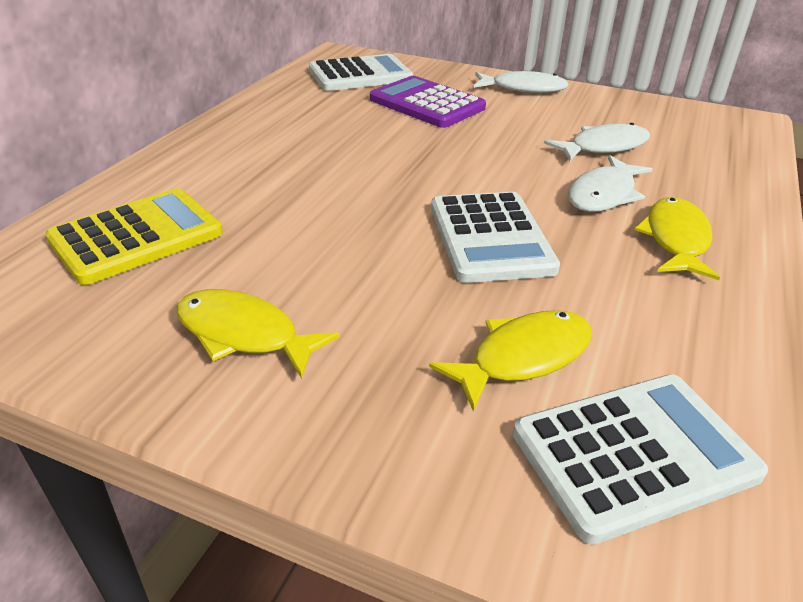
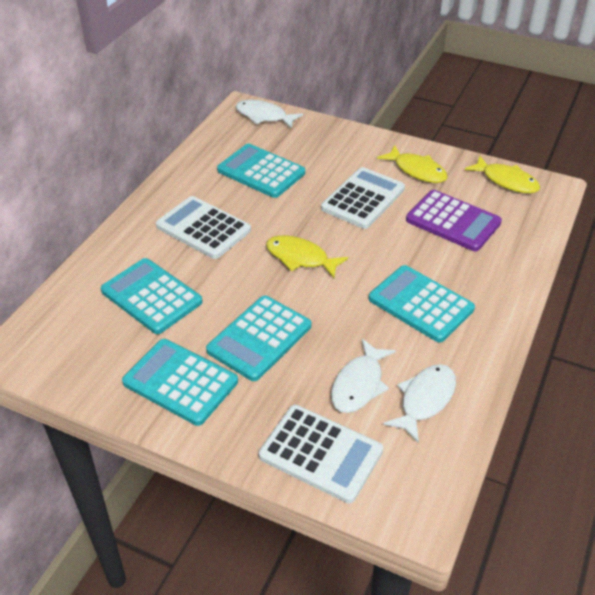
turquoise calculator: 0 -> 5
yellow calculator: 1 -> 0

